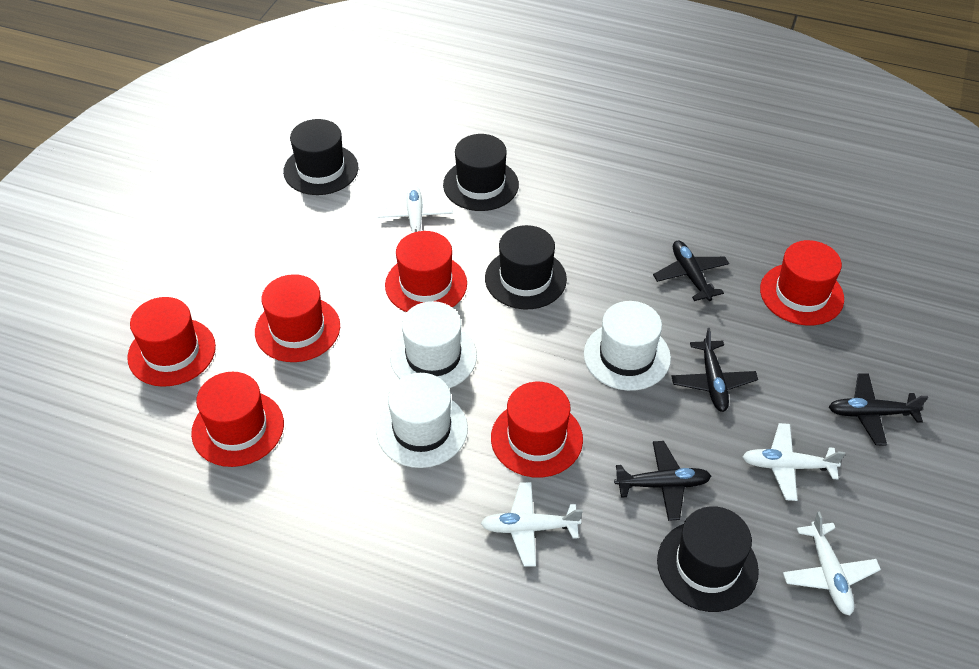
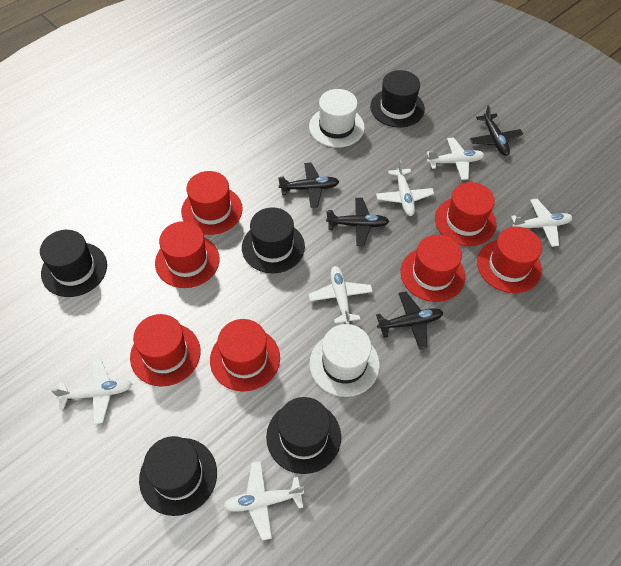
black hat: 4 -> 5
red hat: 6 -> 7
white hat: 3 -> 2
white plane: 4 -> 6

